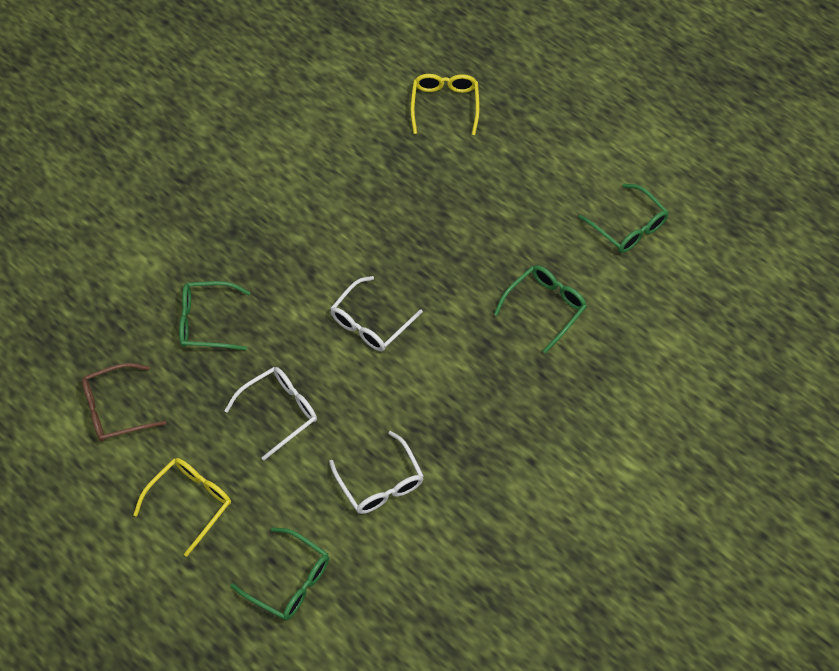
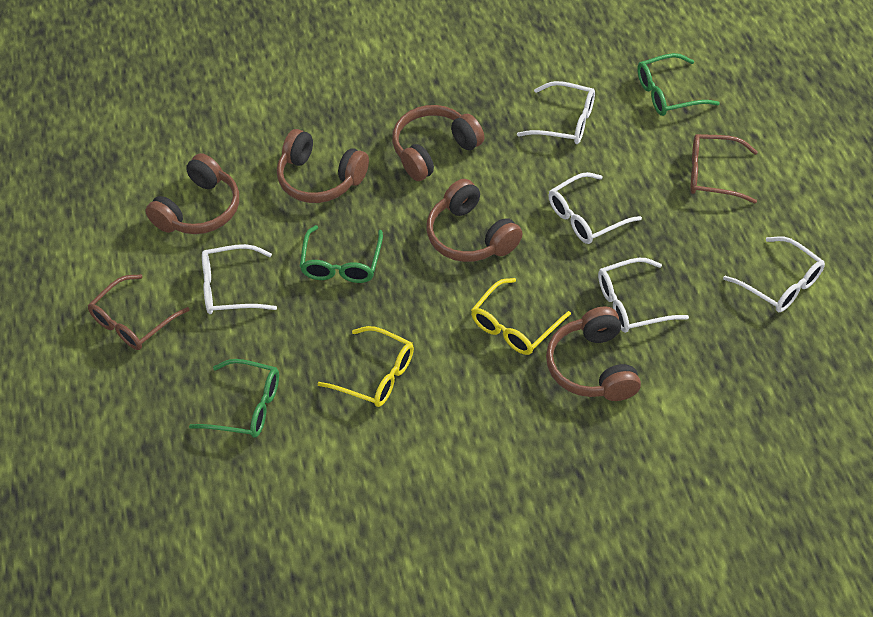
brown glasses: 1 -> 2
brown headphones: 0 -> 5
green glasses: 4 -> 3
white glasses: 3 -> 5

